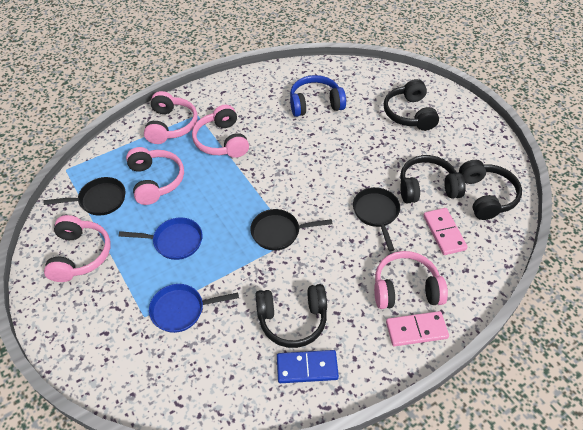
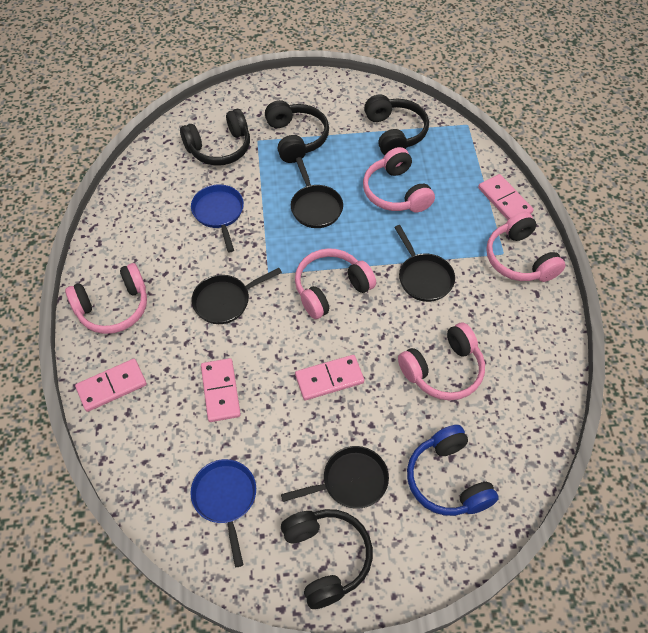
black pan: 3 -> 4
blue domino: 1 -> 0
pink domino: 2 -> 4

